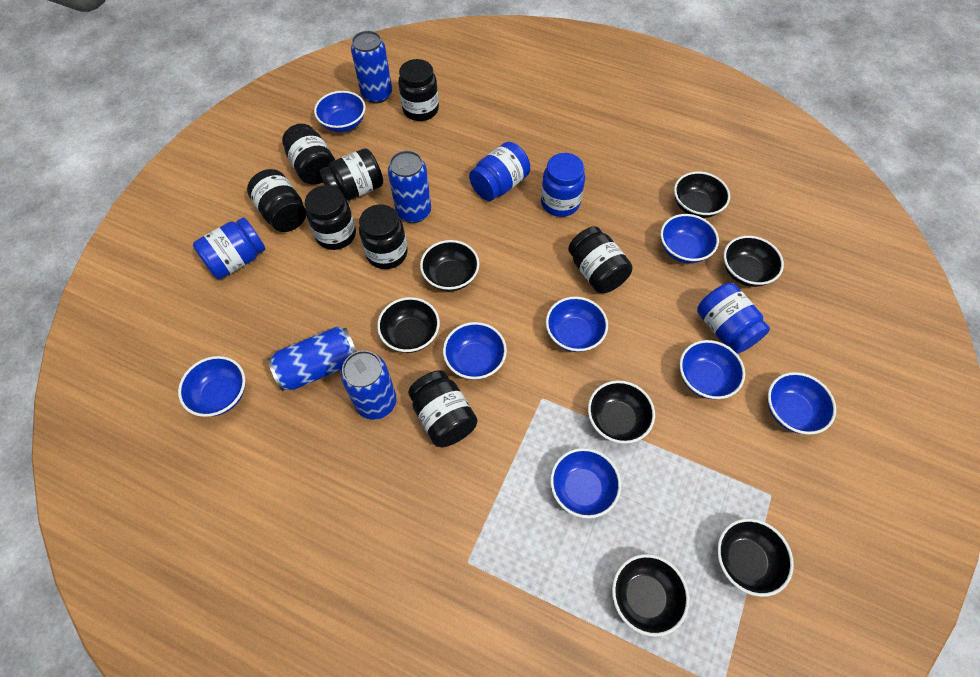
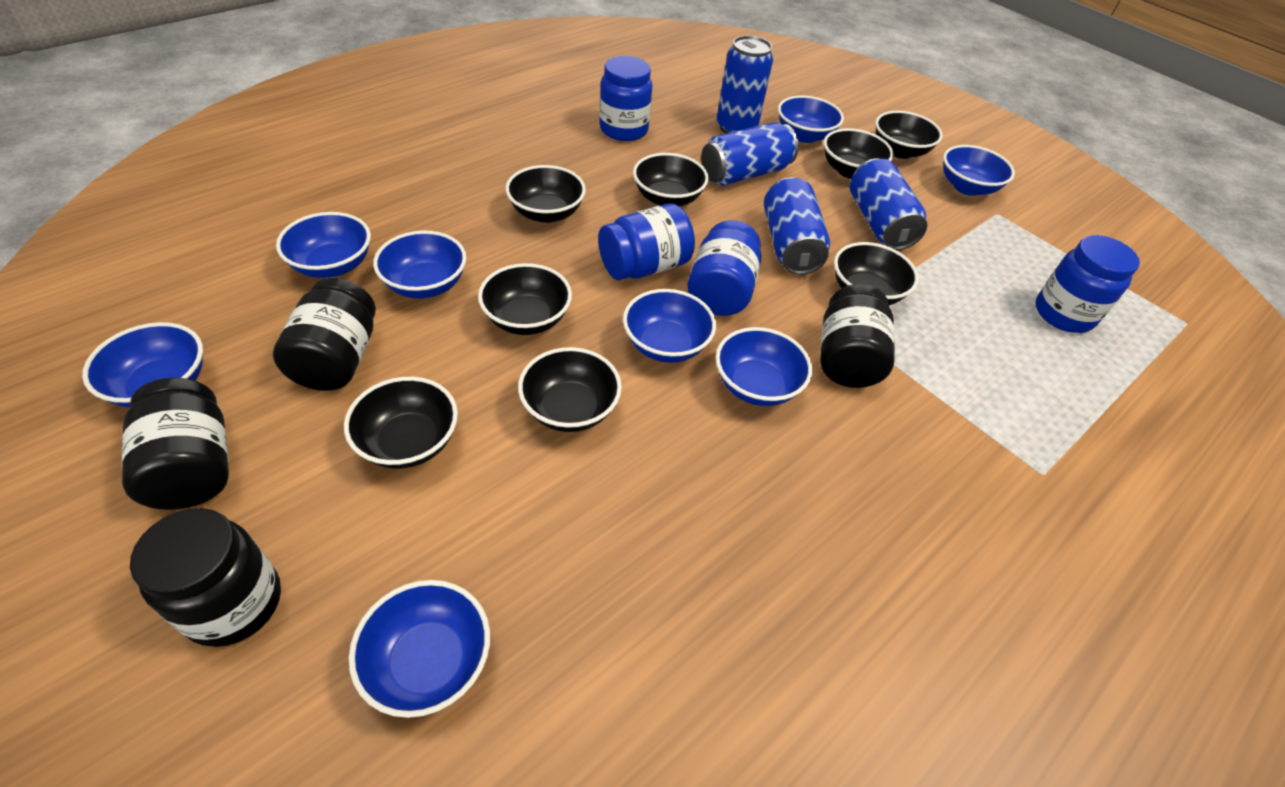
black bowl: 7 -> 8
black jar: 8 -> 4

